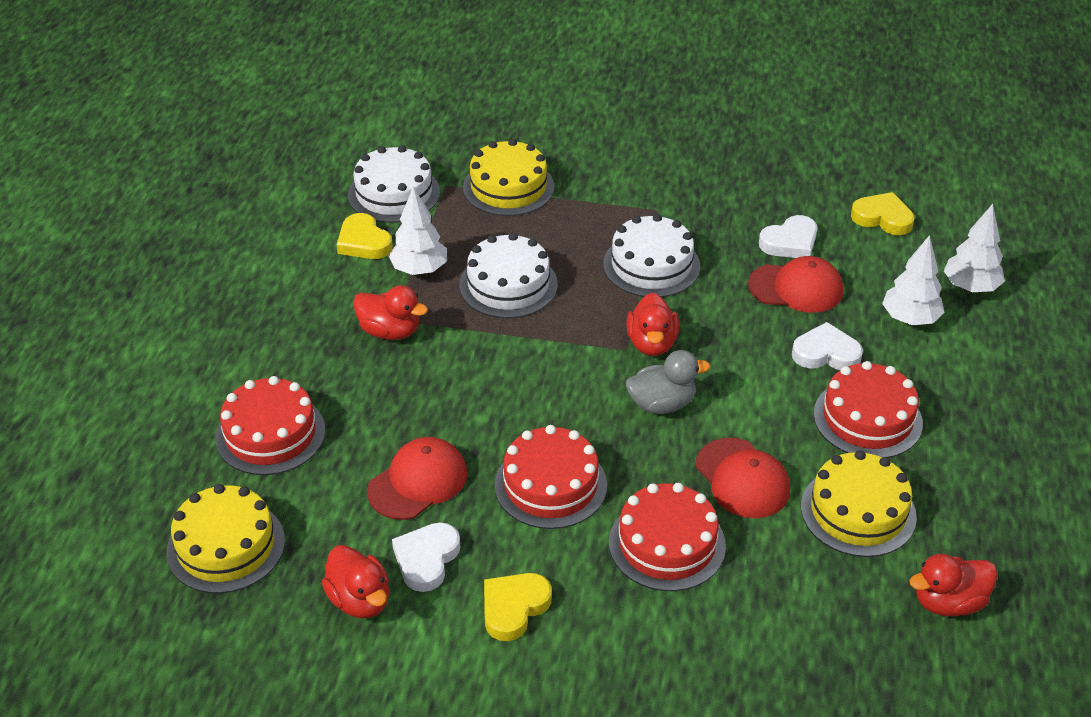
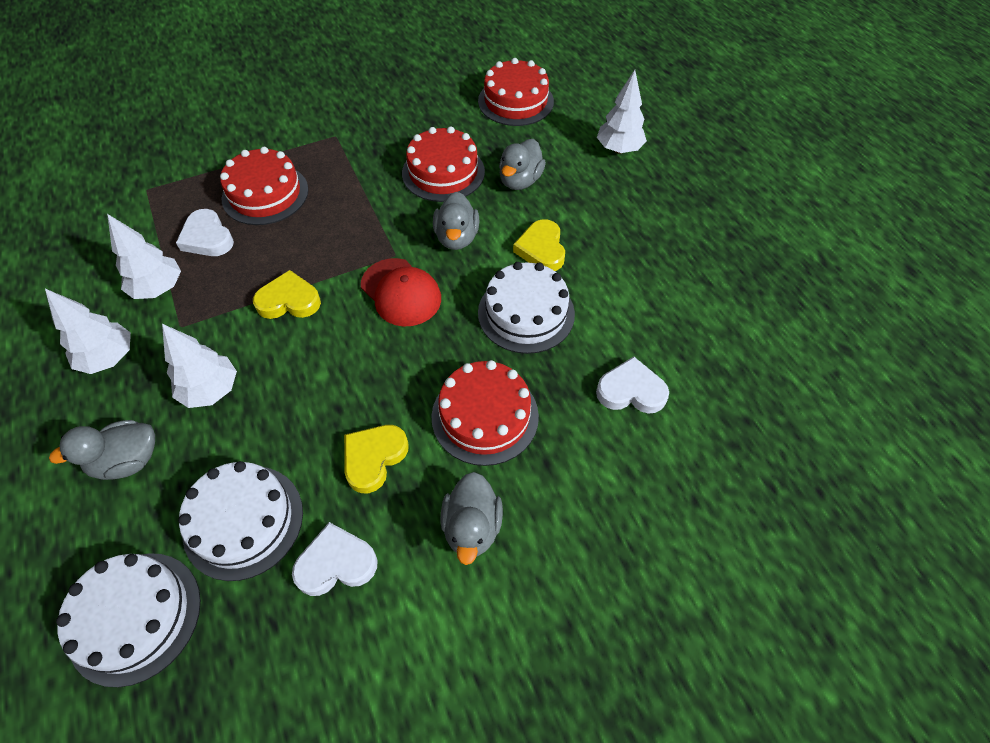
grey duck: 1 -> 4
red cap: 3 -> 1
red duck: 4 -> 0
white tree: 3 -> 4
yellow cake: 3 -> 0

